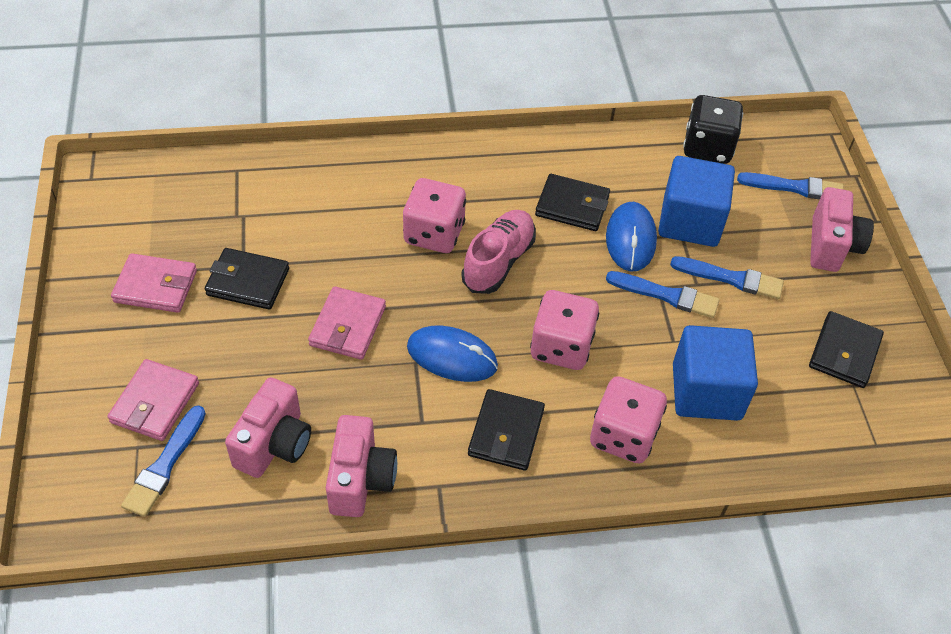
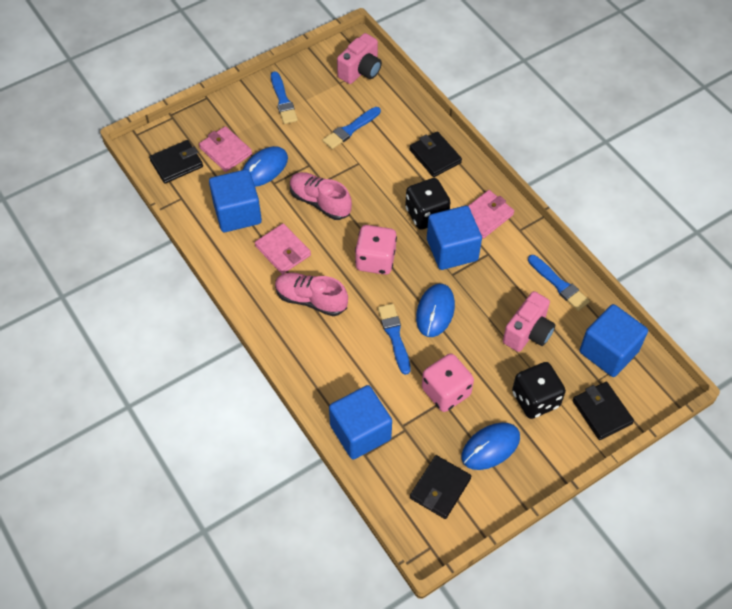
black dice: 1 -> 2
blue cube: 2 -> 4
blue mouse: 2 -> 3
pink camera: 3 -> 2
pink dice: 3 -> 2
pink shoe: 1 -> 2

